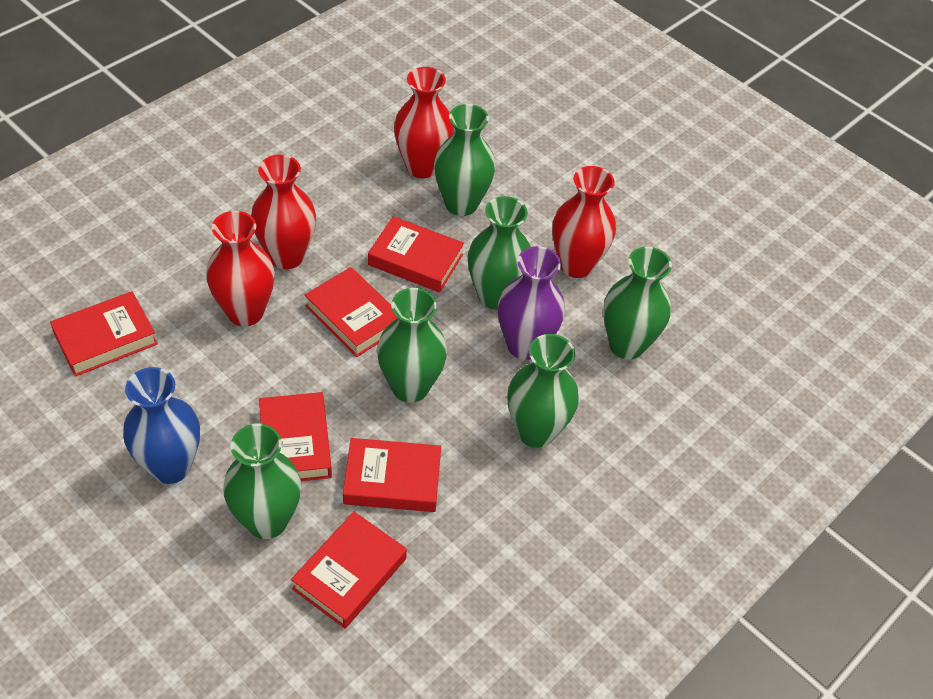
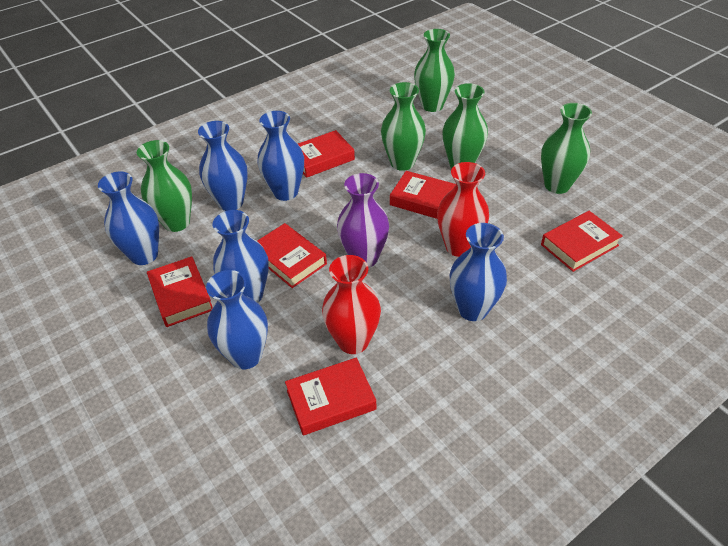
blue vase: 1 -> 6
green vase: 6 -> 5
red vase: 4 -> 2

